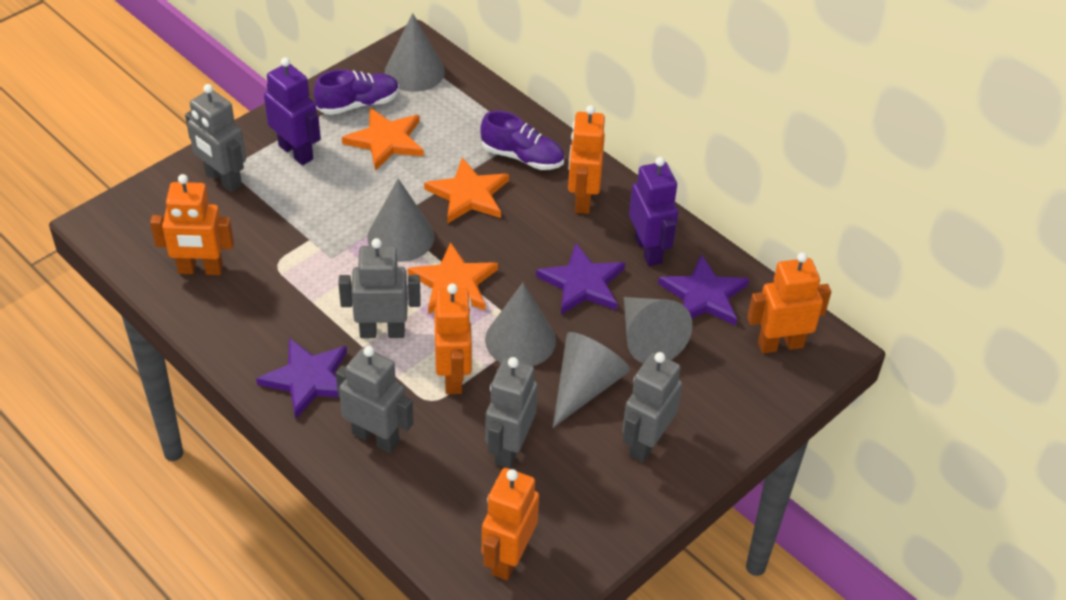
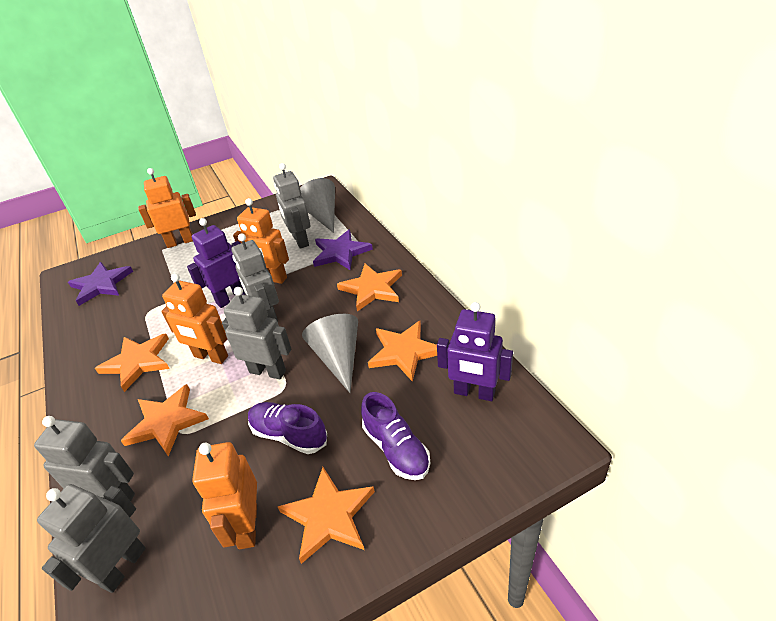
grey cone: 5 -> 2
orange robot: 5 -> 4
orange star: 3 -> 5
purple star: 3 -> 2

